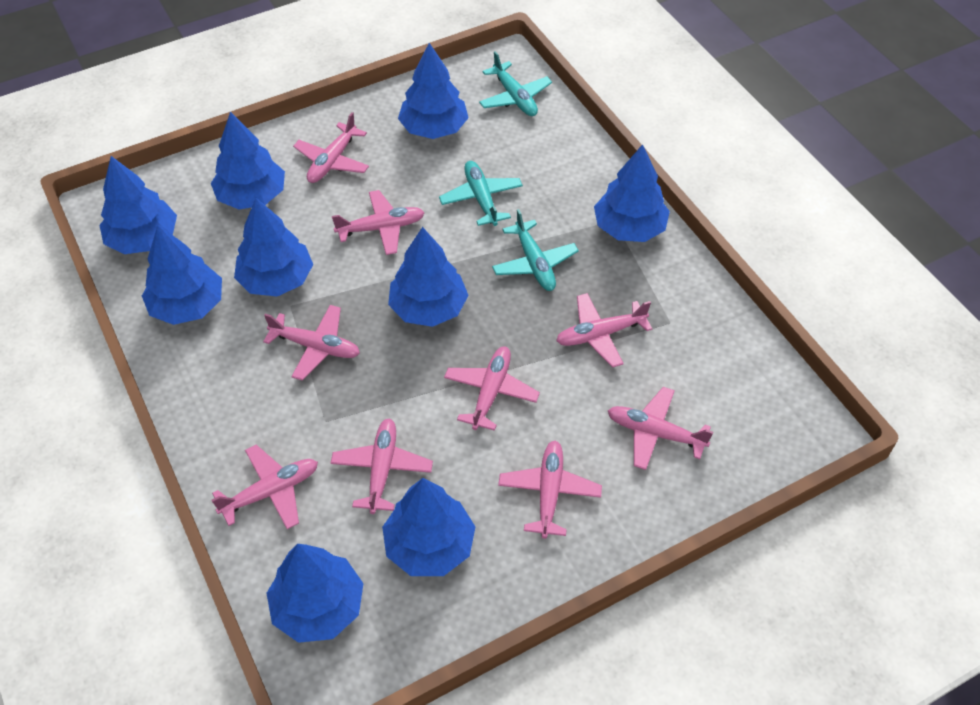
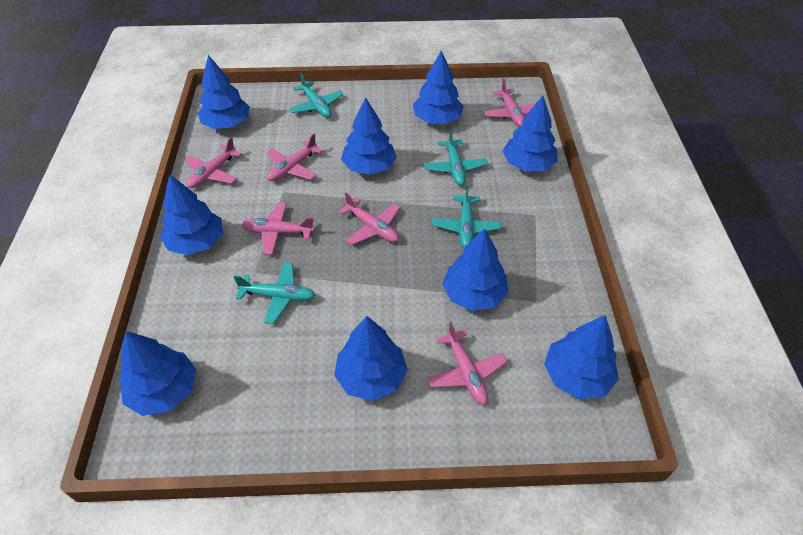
pink plane: 9 -> 6
turquoise plane: 3 -> 4

